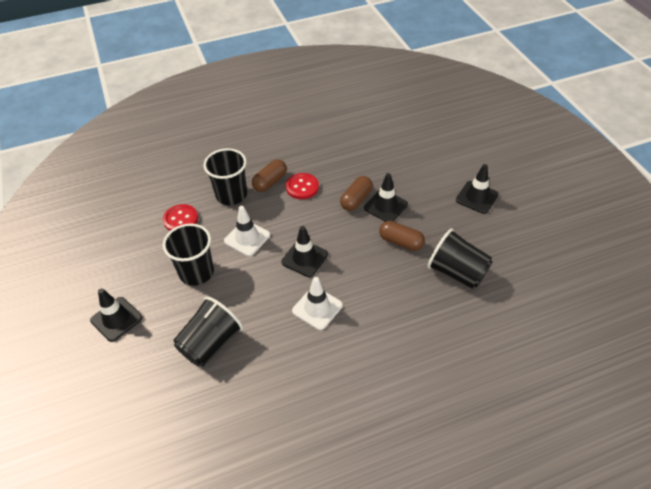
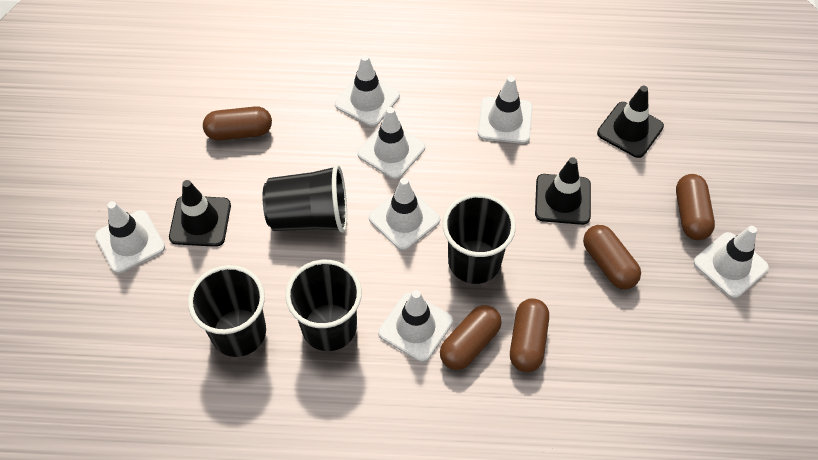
black traffic cone: 4 -> 3
brown capsule: 3 -> 5
red button: 2 -> 0
white traffic cone: 2 -> 7

